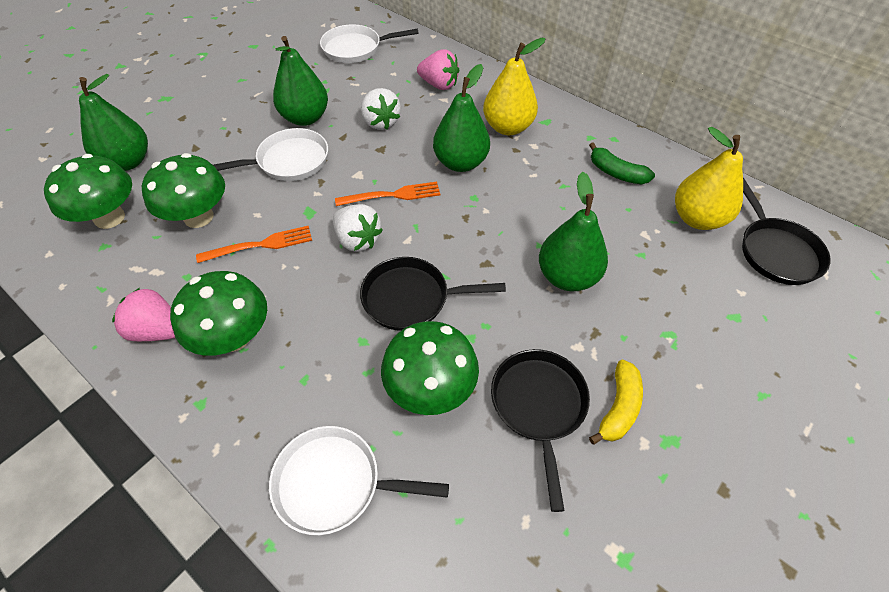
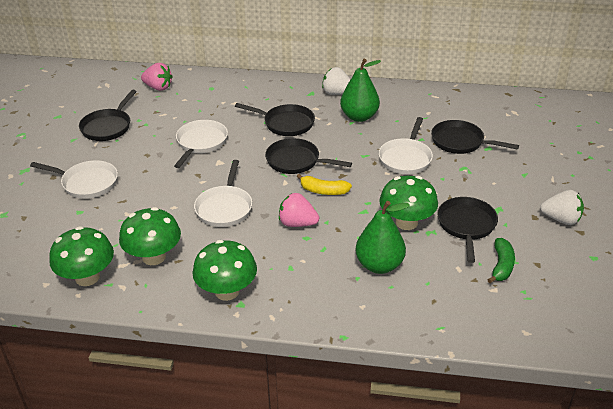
black pan: 3 -> 5
green pear: 4 -> 2
orange fork: 2 -> 0
white pan: 3 -> 4
yellow pear: 2 -> 0

